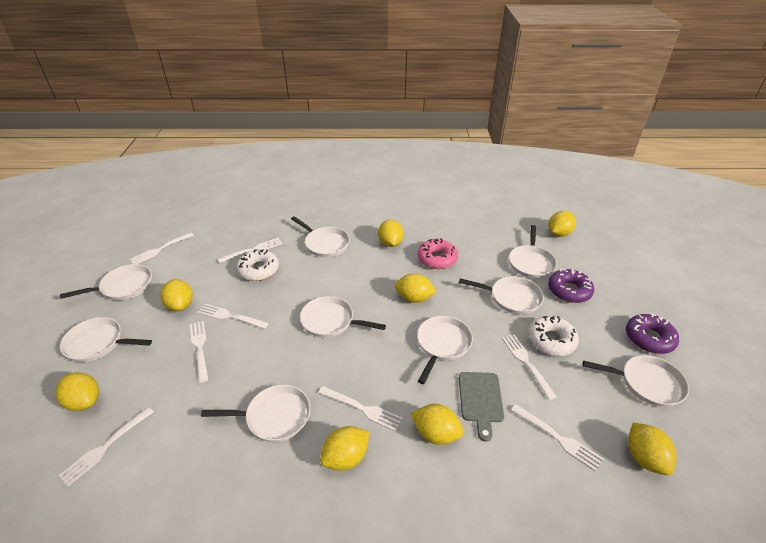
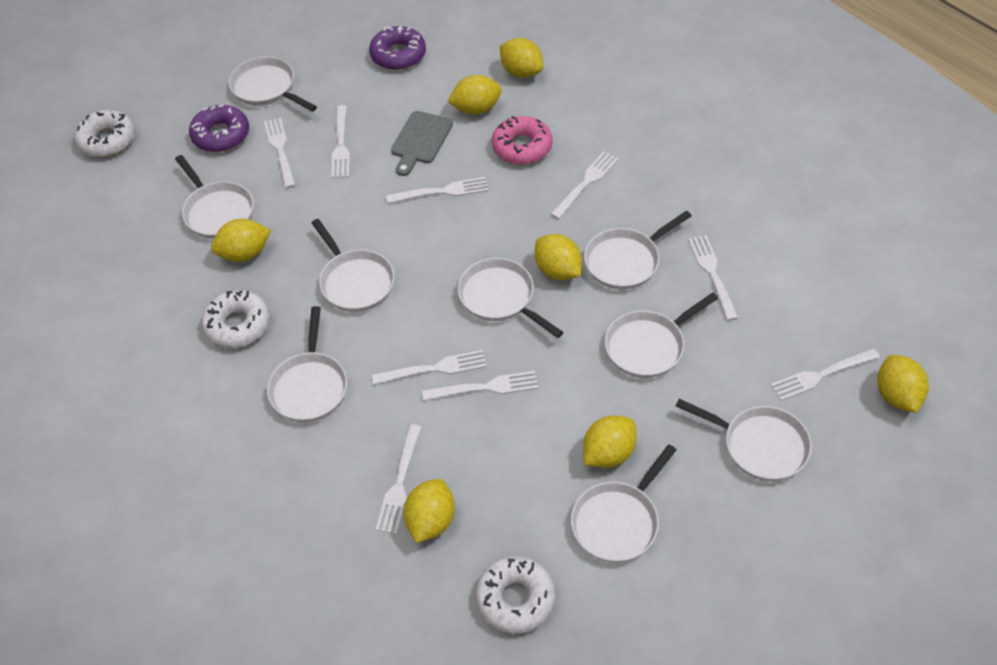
white donut: 2 -> 3
white fork: 8 -> 9
yellow lemon: 8 -> 7

